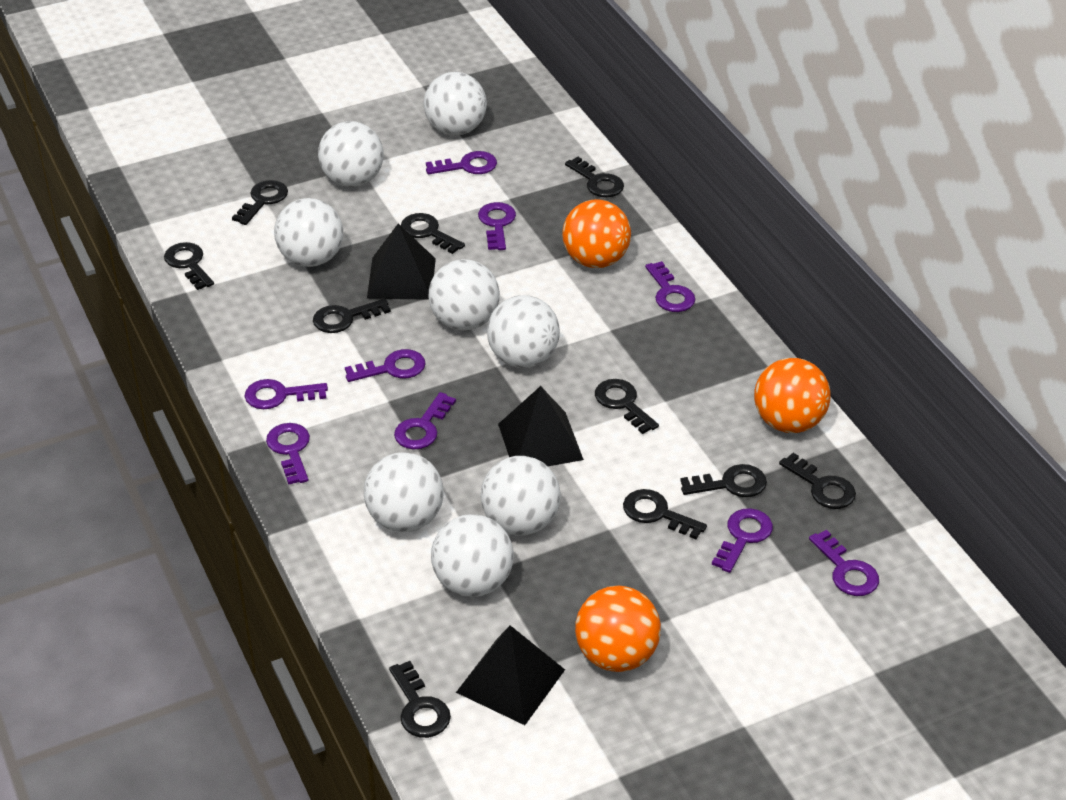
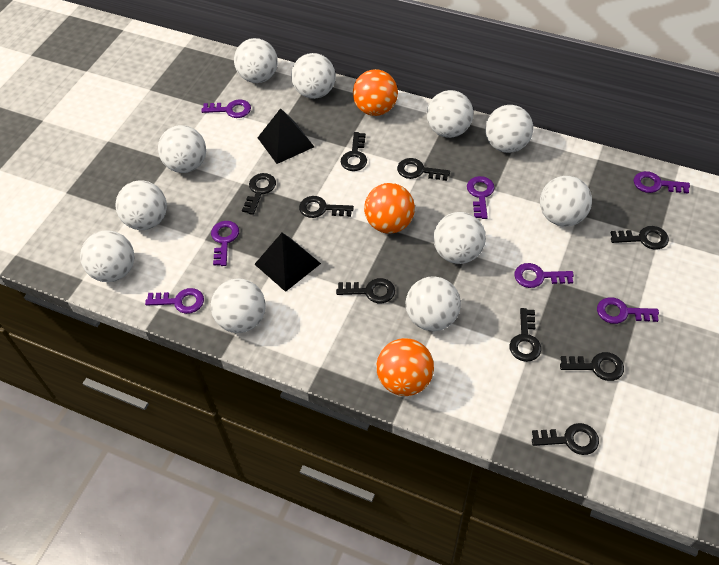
black key: 10 -> 9
black pyramid: 3 -> 2
purple key: 9 -> 7
white ball: 8 -> 11

